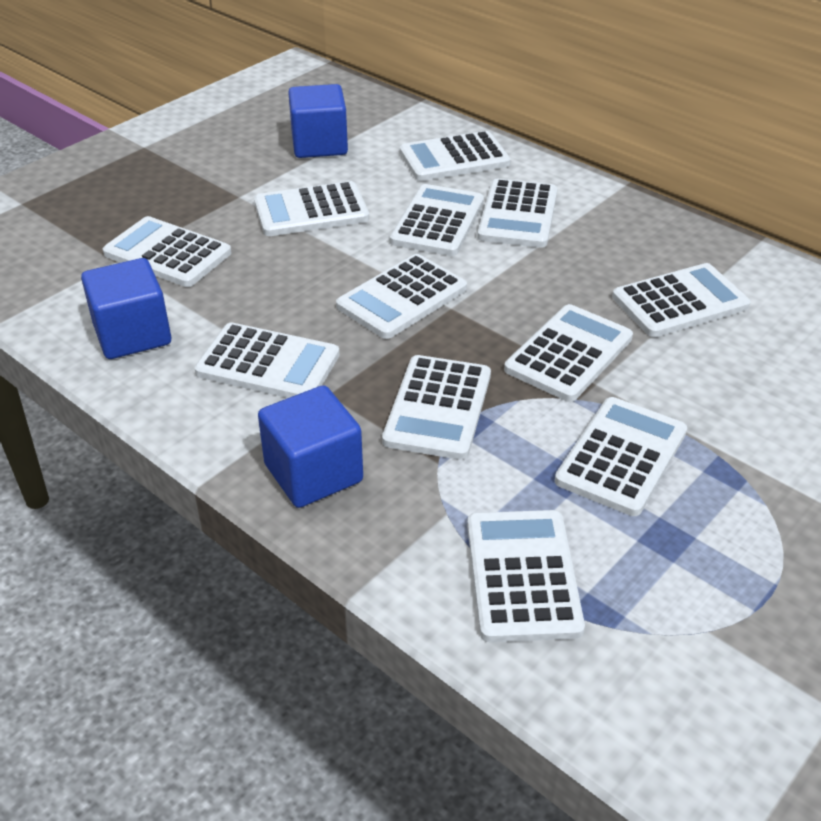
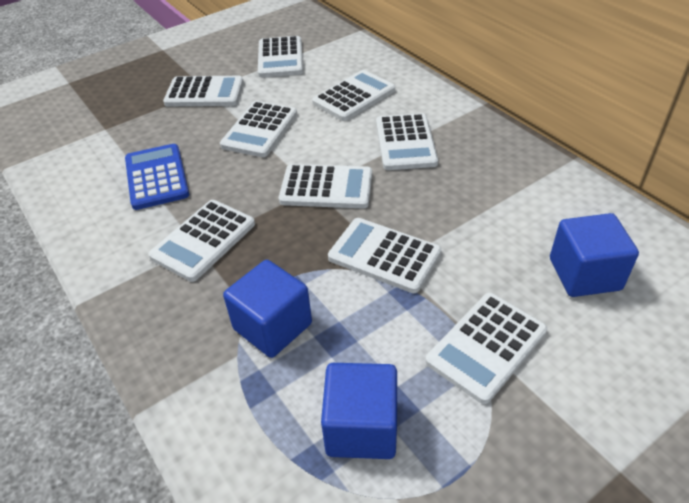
blue calculator: 0 -> 1
white calculator: 12 -> 9

